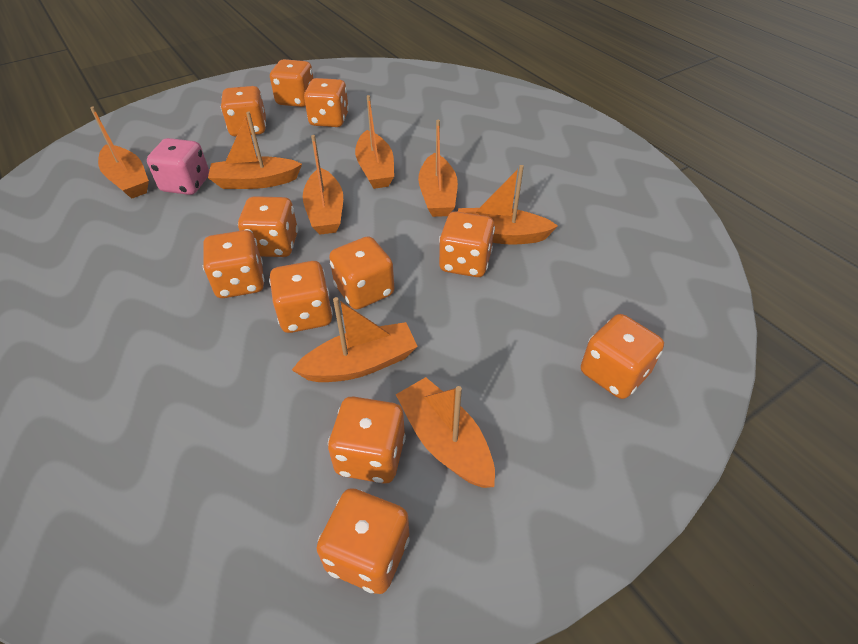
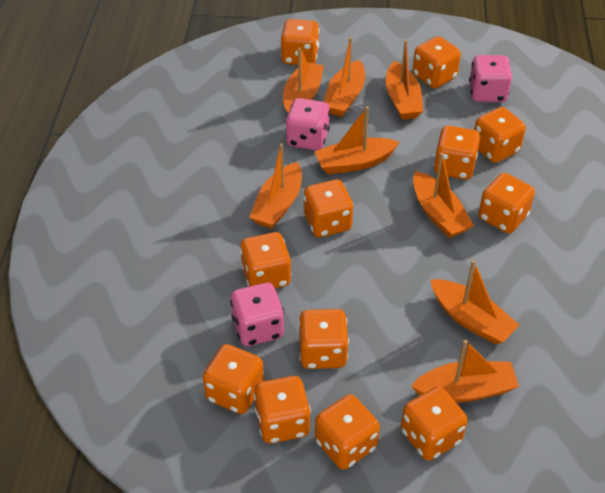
orange dice: 11 -> 12
pink dice: 1 -> 3

